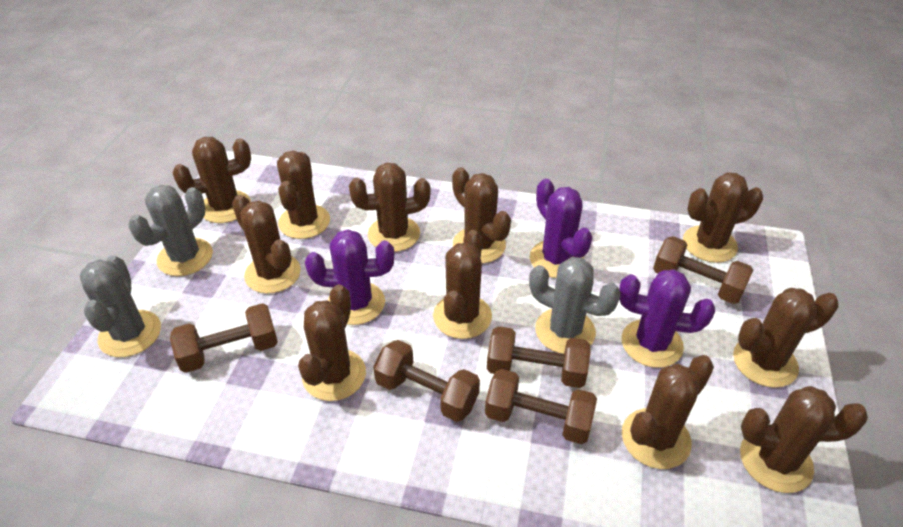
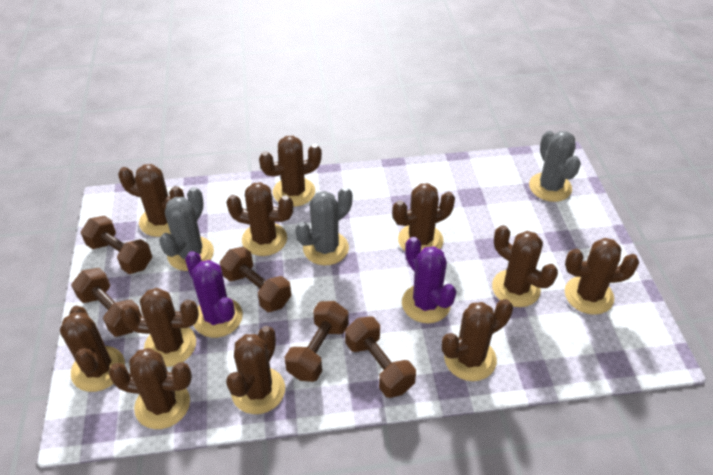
purple cactus: 3 -> 2

